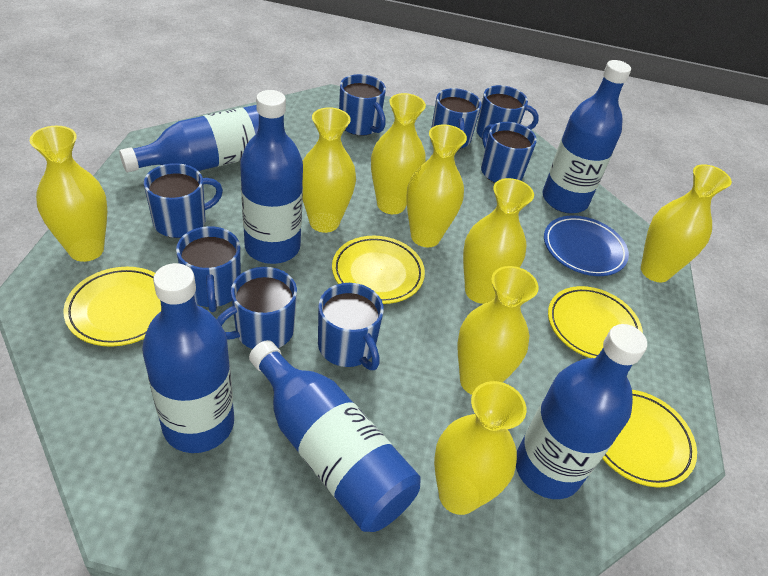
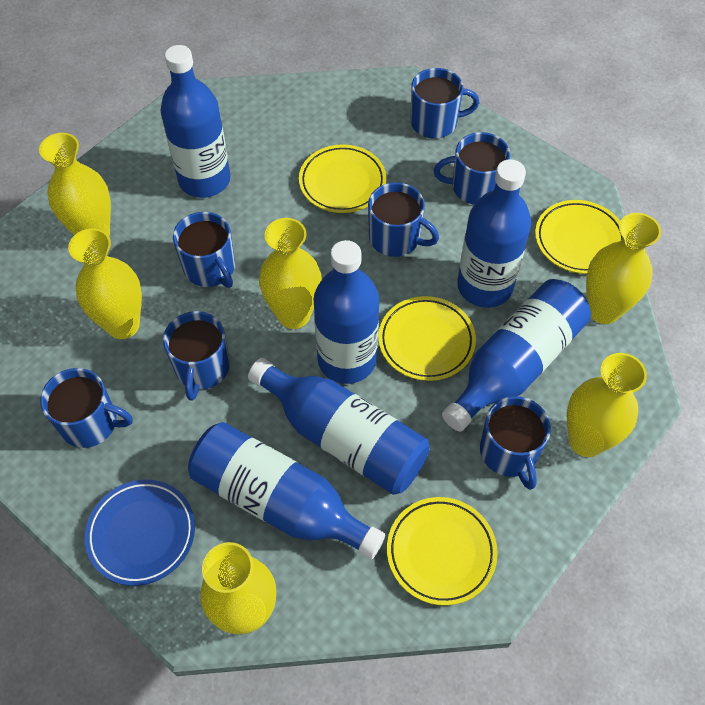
blue mug: 8 -> 7
yellow vase: 8 -> 6

